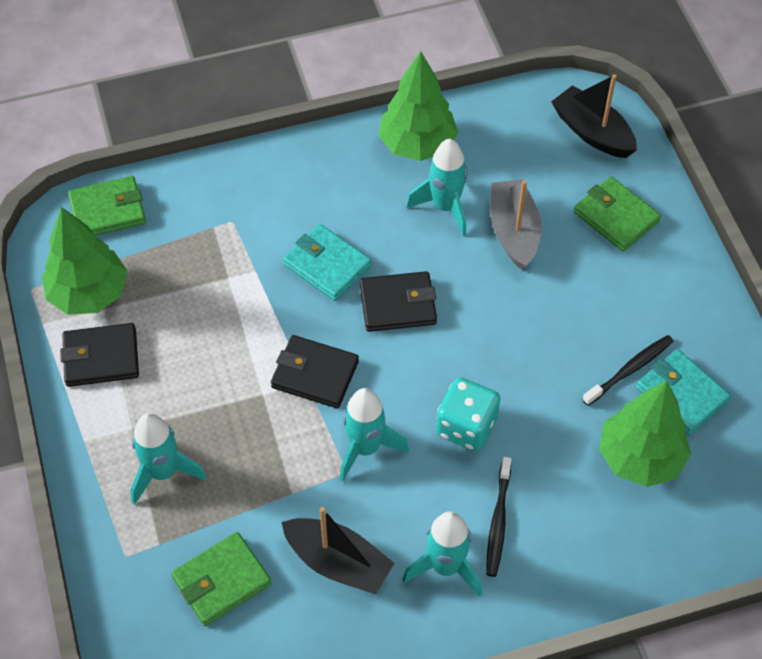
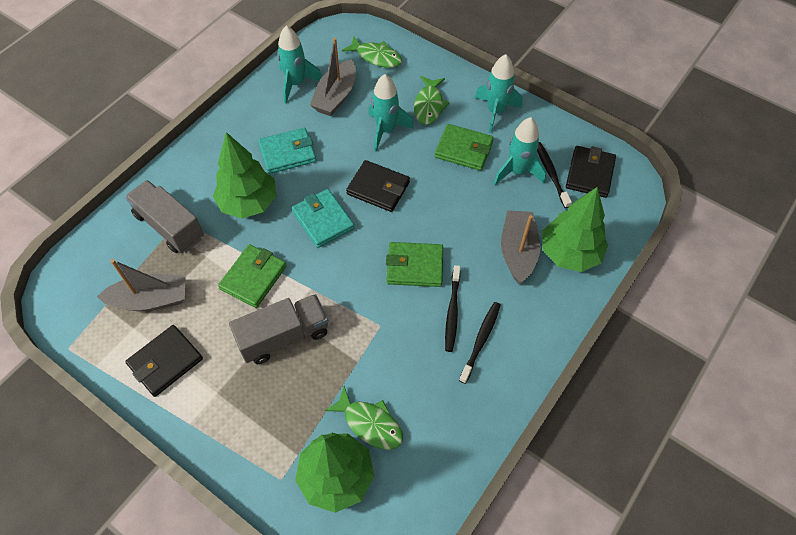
black boat: 2 -> 0
black toothbrush: 2 -> 3
green fish: 0 -> 3
grey boat: 1 -> 3
grey truck: 0 -> 2
turquoise dice: 1 -> 0

